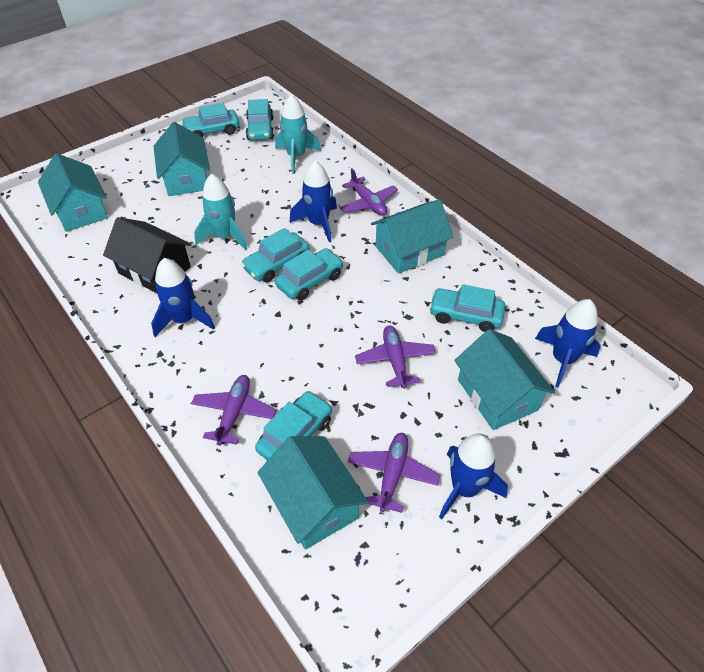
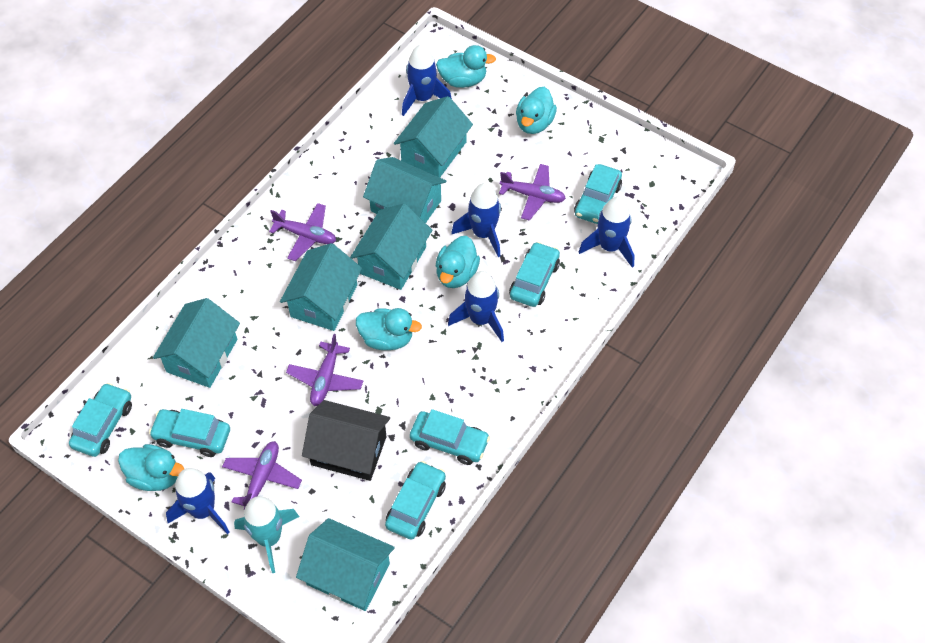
blue rocket: 4 -> 5
turquoise duck: 0 -> 5
turquoise house: 5 -> 6
turquoise rocket: 2 -> 1

